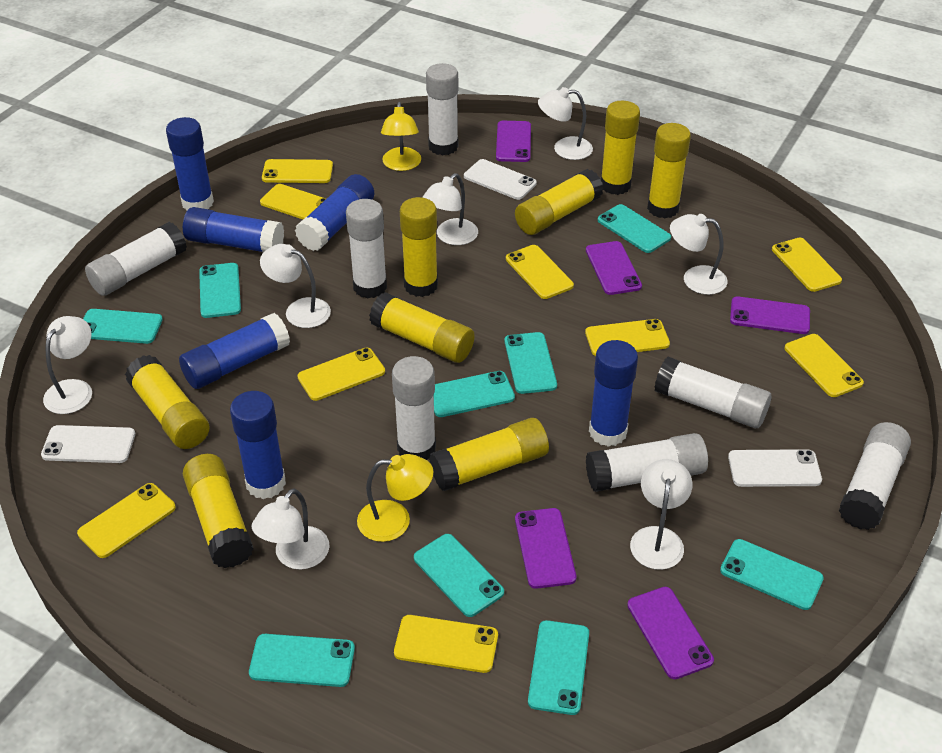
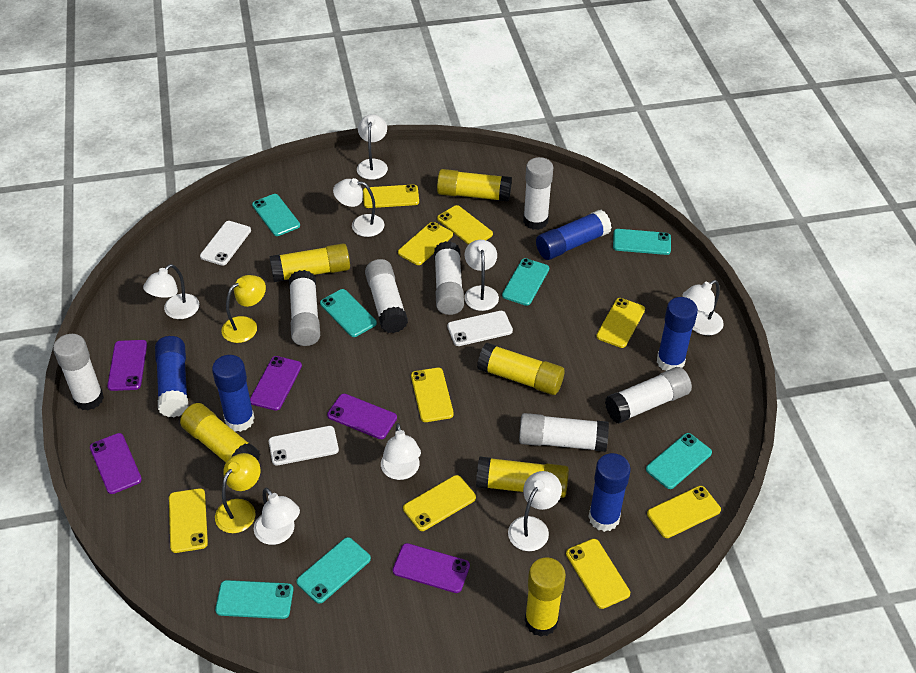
blue glue stick: 6 -> 5
turquoise phone: 9 -> 7
white lamp: 7 -> 8
yellow glue stick: 8 -> 6

